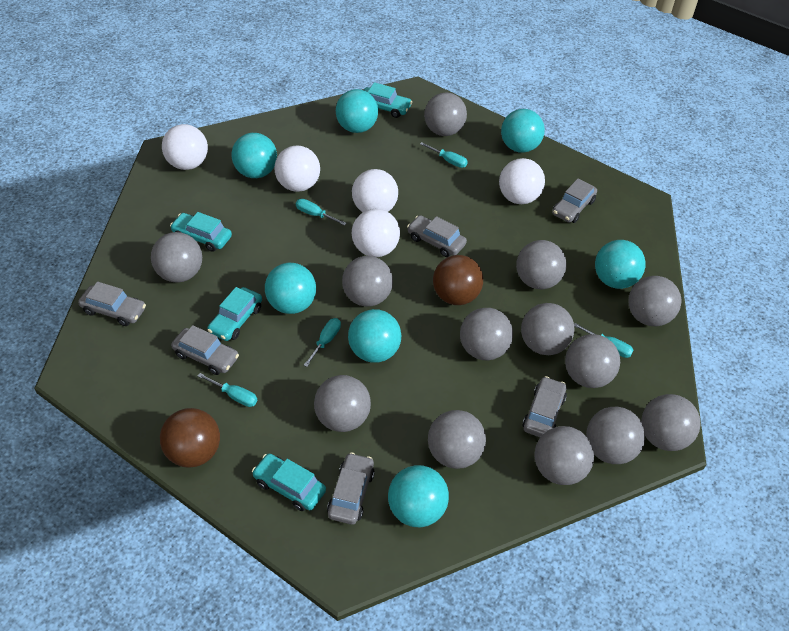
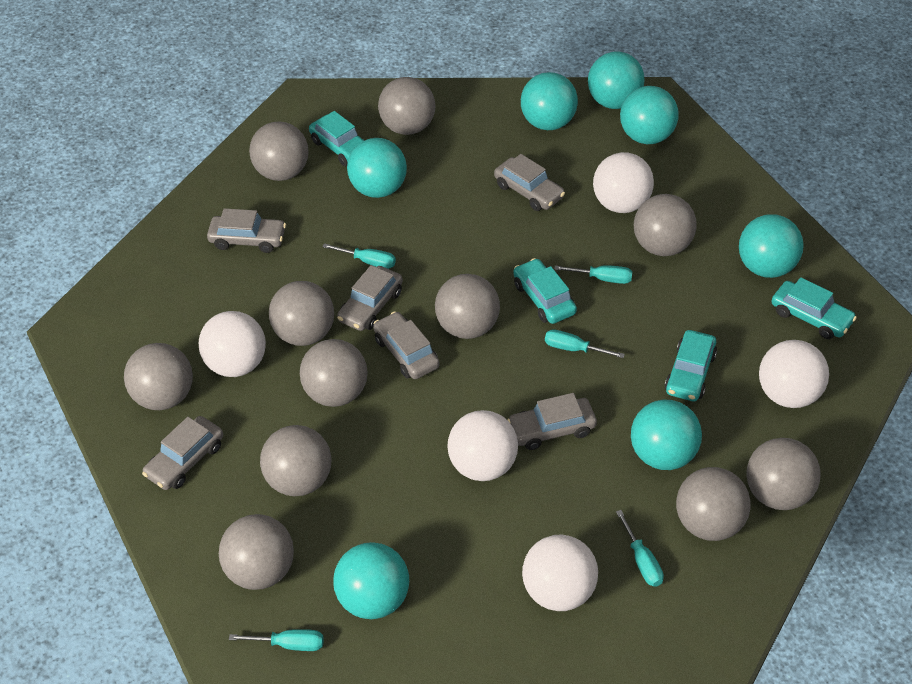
brown ball: 2 -> 0
grey ball: 13 -> 11

